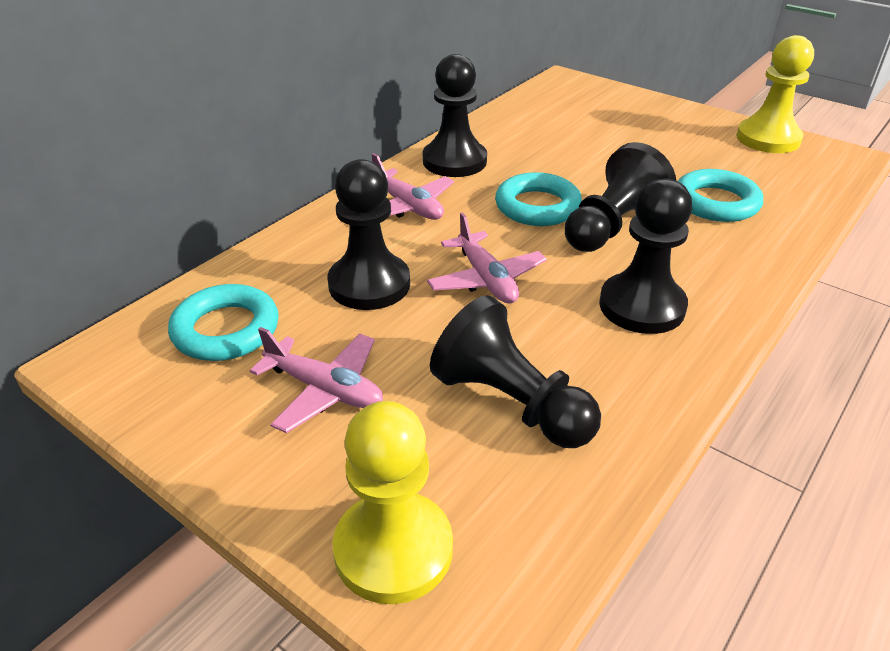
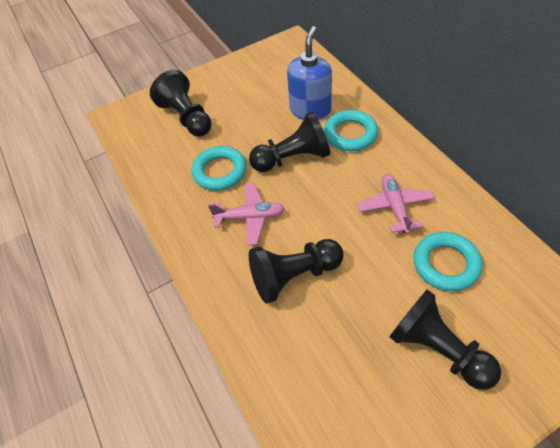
black pawn: 5 -> 4
blue soap dispenser: 0 -> 1
pink plane: 3 -> 2
yellow pawn: 2 -> 0

